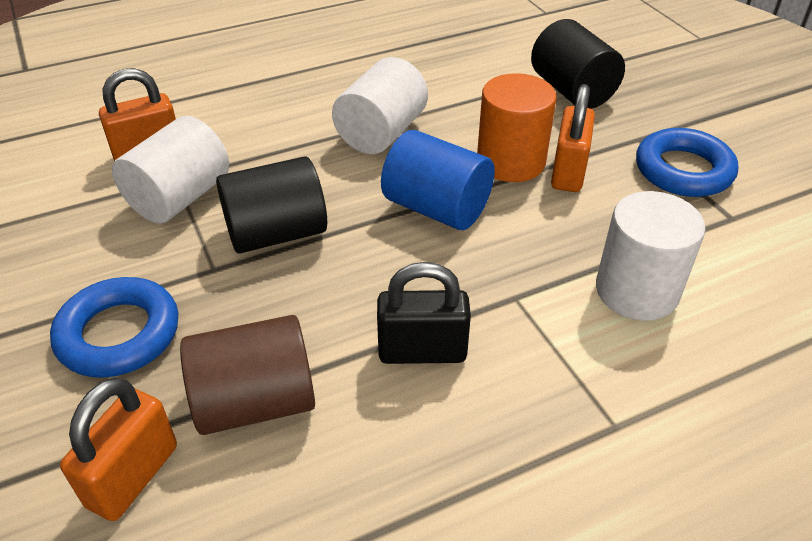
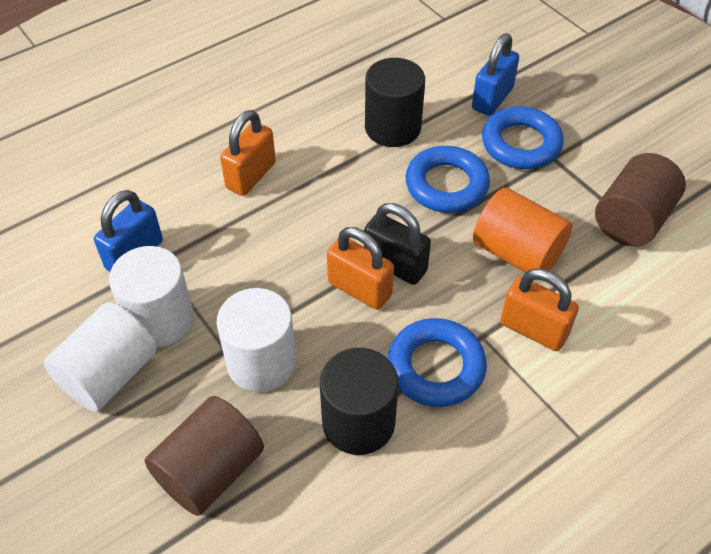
blue cylinder: 1 -> 0
blue padlock: 0 -> 2
blue ring: 2 -> 3
brown cylinder: 1 -> 2

